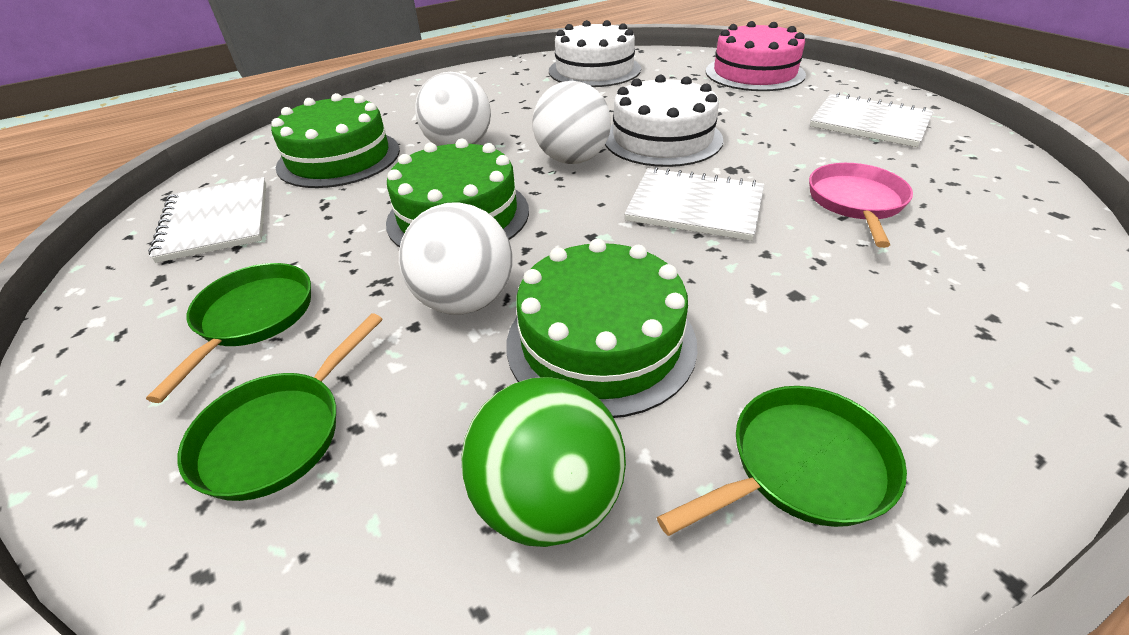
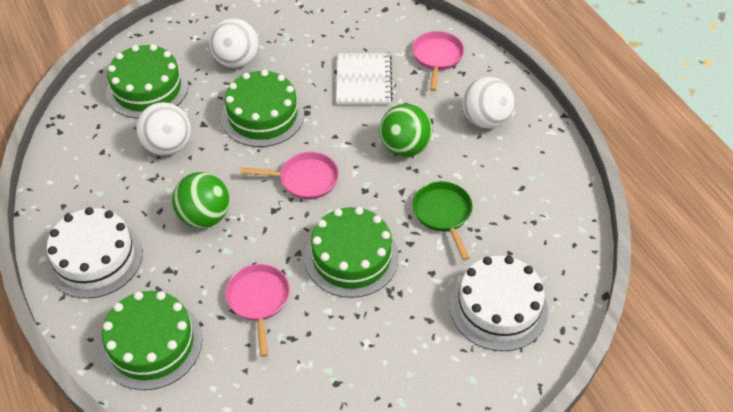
green ball: 1 -> 2
green cake: 3 -> 4
green pan: 3 -> 1
pink cake: 1 -> 0
pink pan: 1 -> 3
white notebook: 3 -> 1

